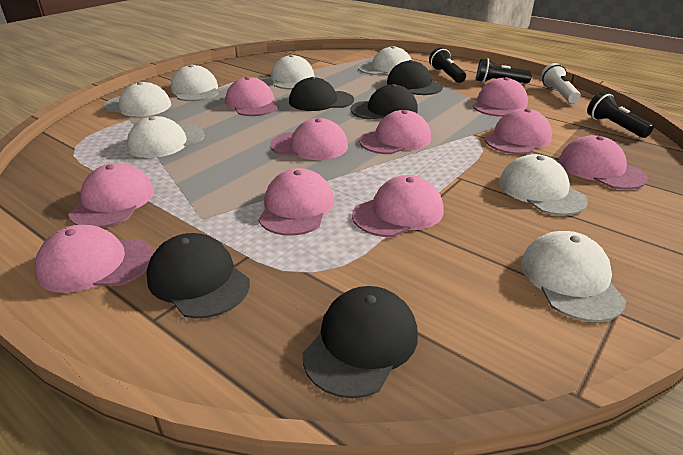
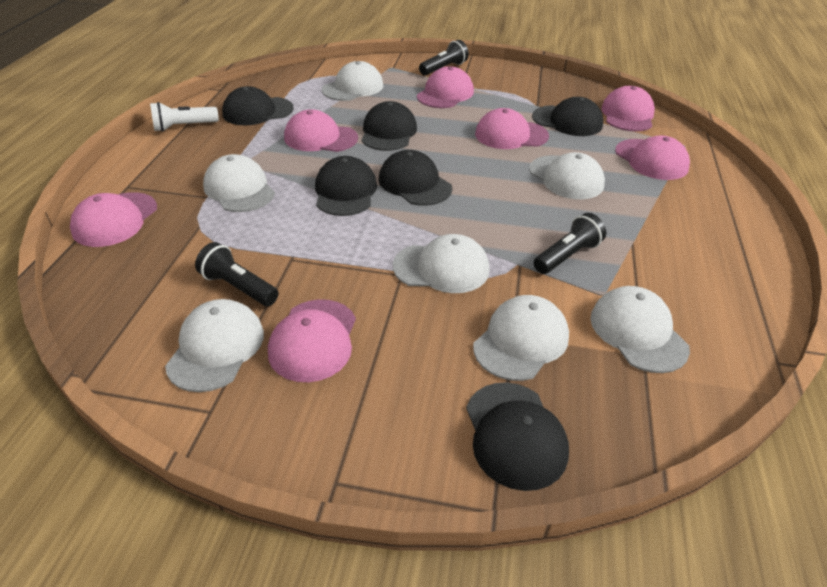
black cap: 5 -> 6
pink cap: 10 -> 7

